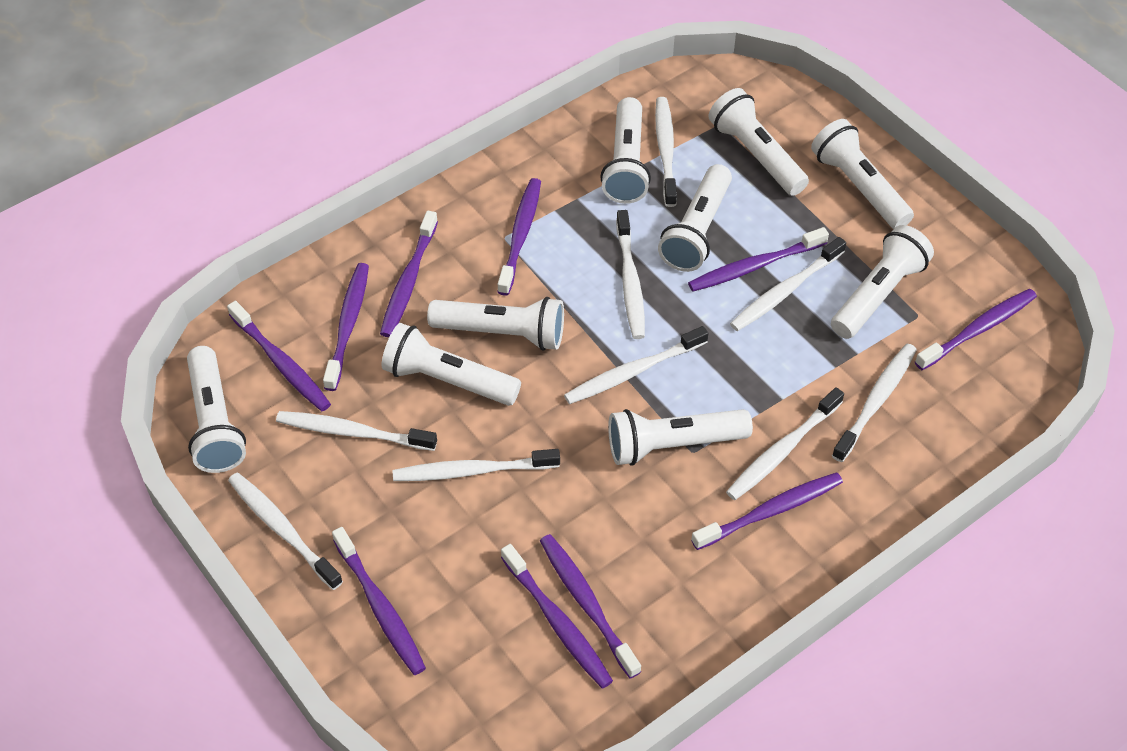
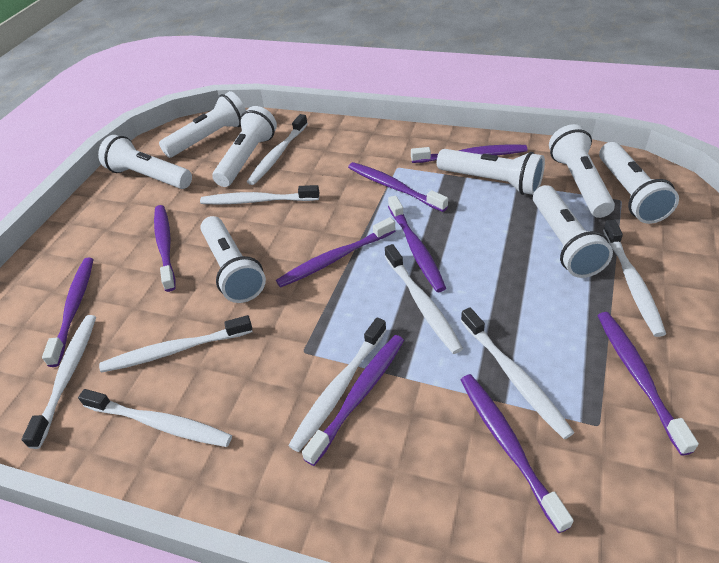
purple toothbrush: 10 -> 9
white flashlight: 9 -> 8

